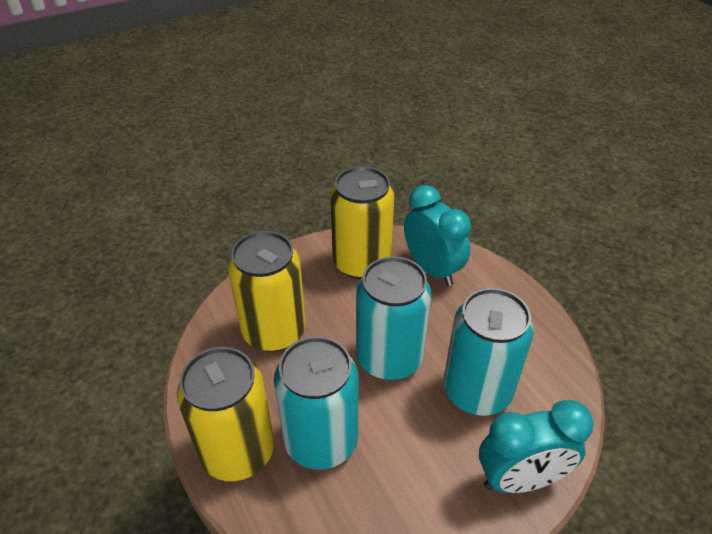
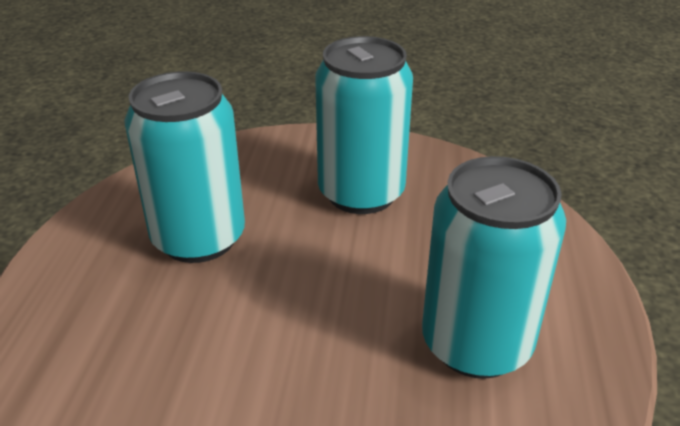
turquoise clock: 2 -> 0
yellow can: 3 -> 0

